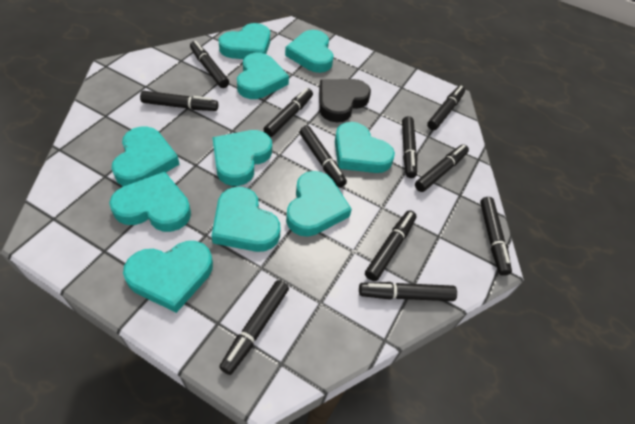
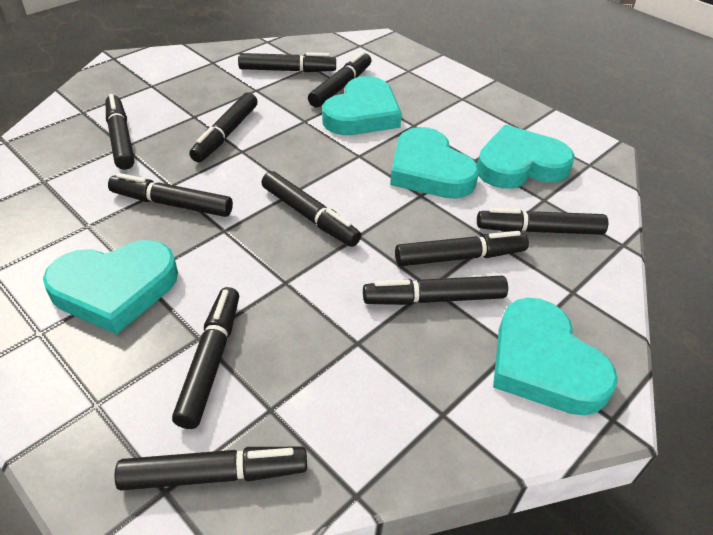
black heart: 1 -> 0
turquoise heart: 10 -> 5

